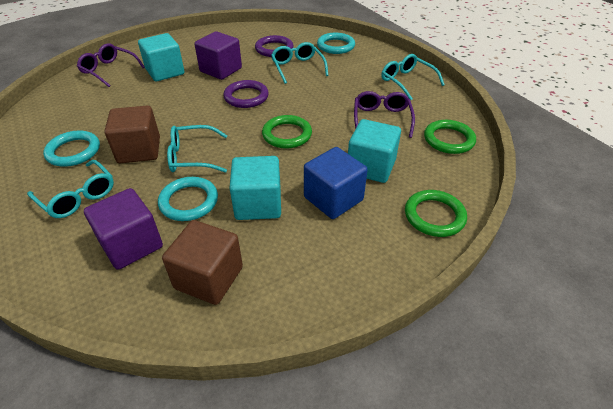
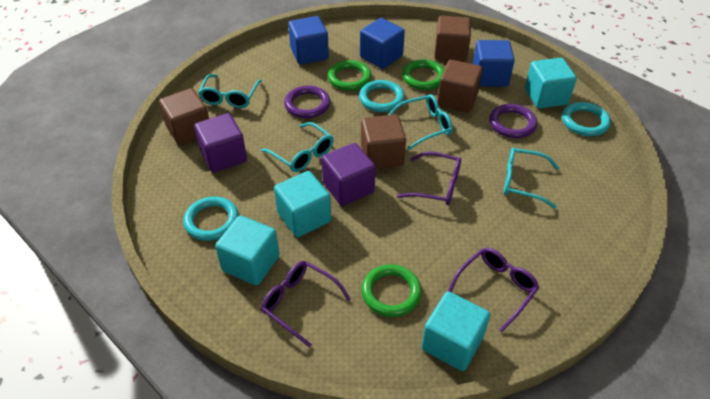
blue cube: 1 -> 3
brown cube: 2 -> 4
purple glasses: 2 -> 3
turquoise cube: 3 -> 4

